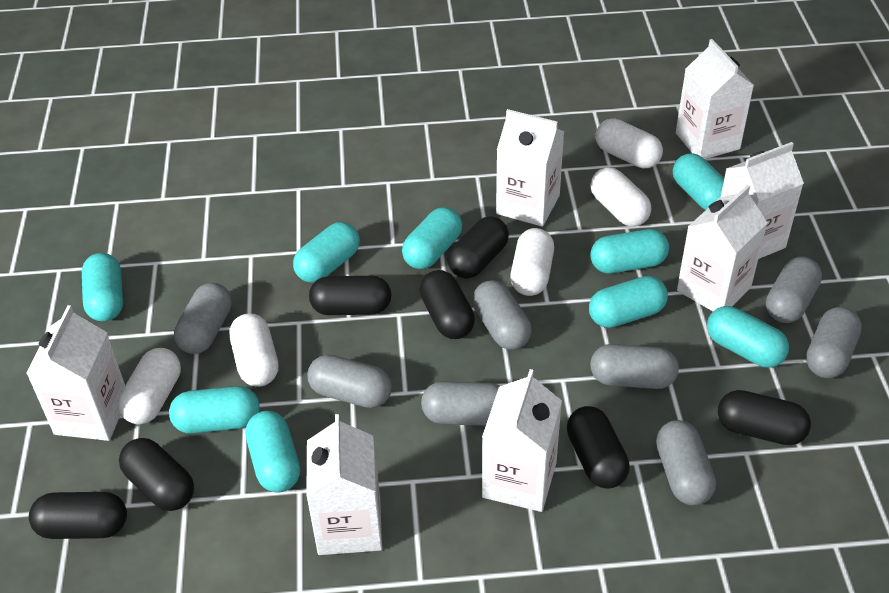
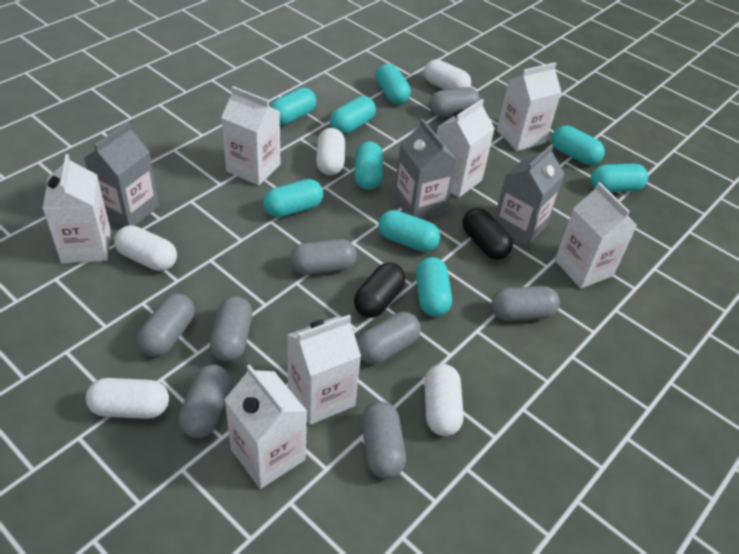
black capsule: 7 -> 2
grey carton: 0 -> 3

